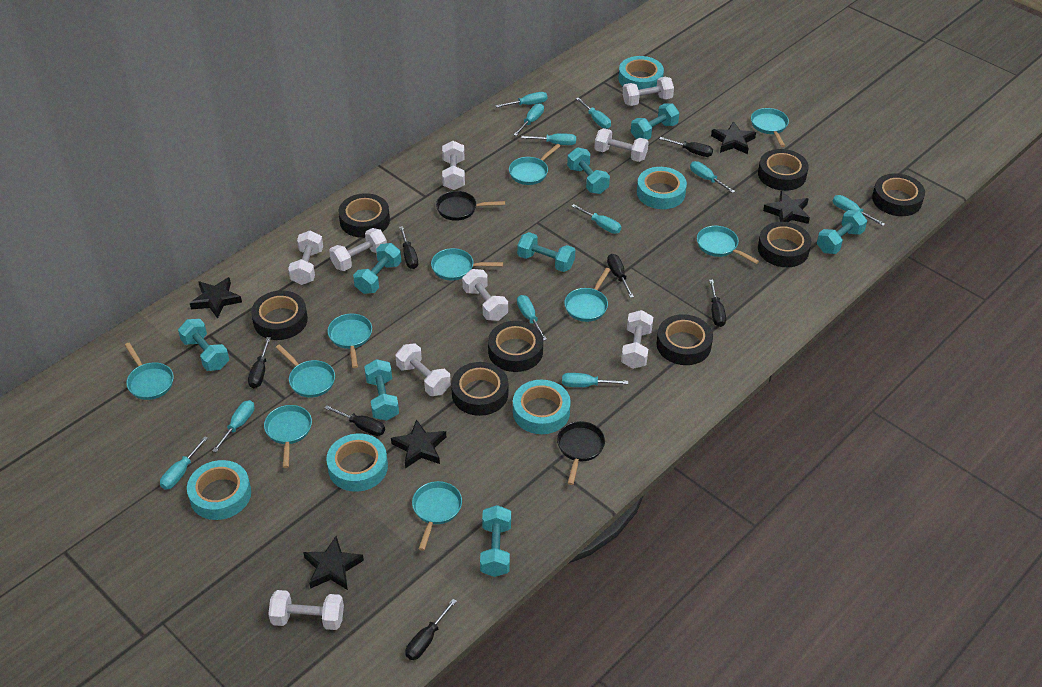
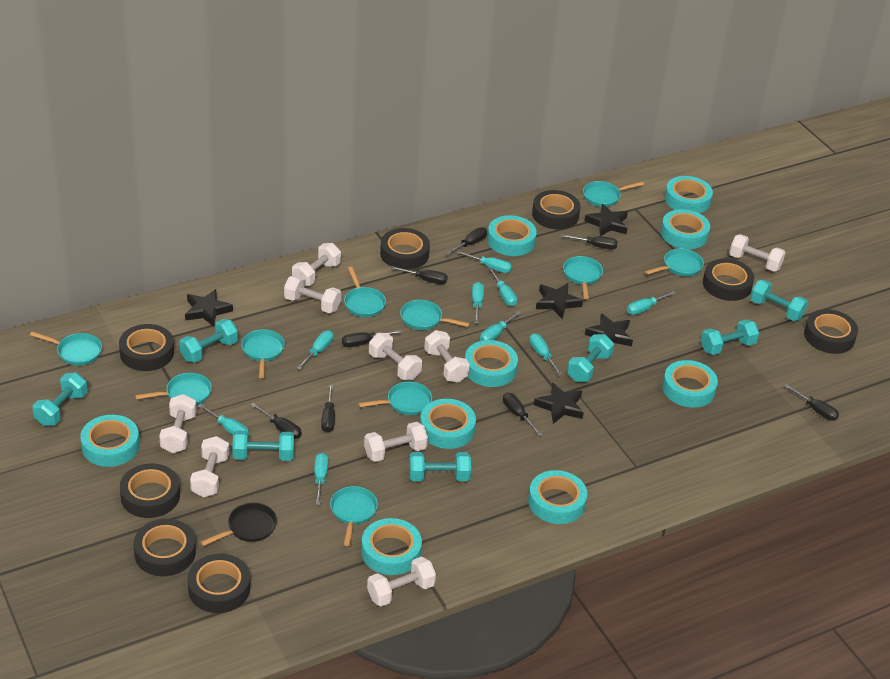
black pan: 2 -> 1
black screwdriver: 7 -> 8
turquoise dumbbell: 8 -> 7
turquoise screwdriver: 11 -> 9
turquoise tape: 5 -> 9

